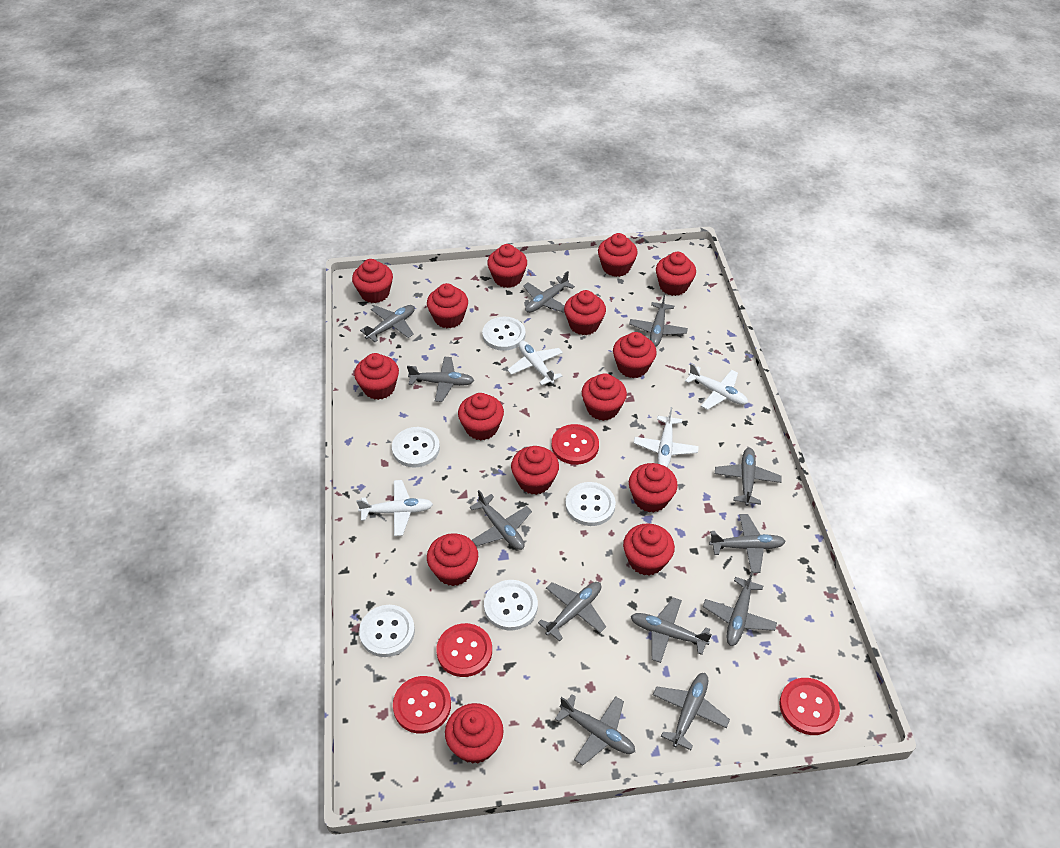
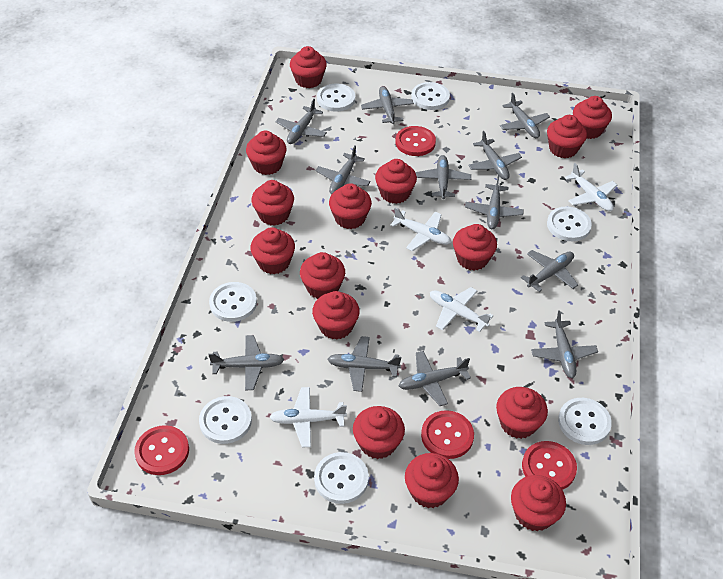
white button: 5 -> 7

